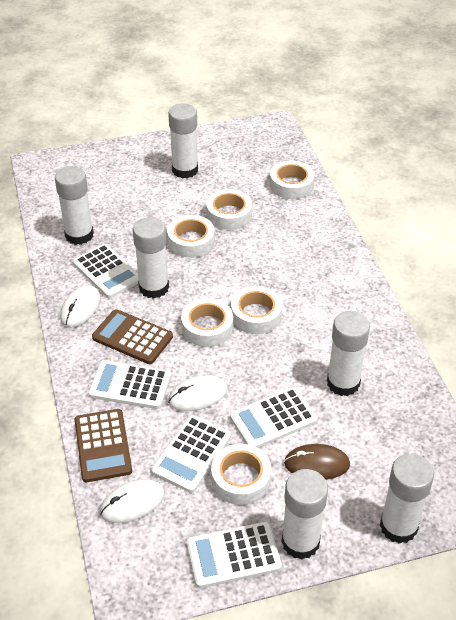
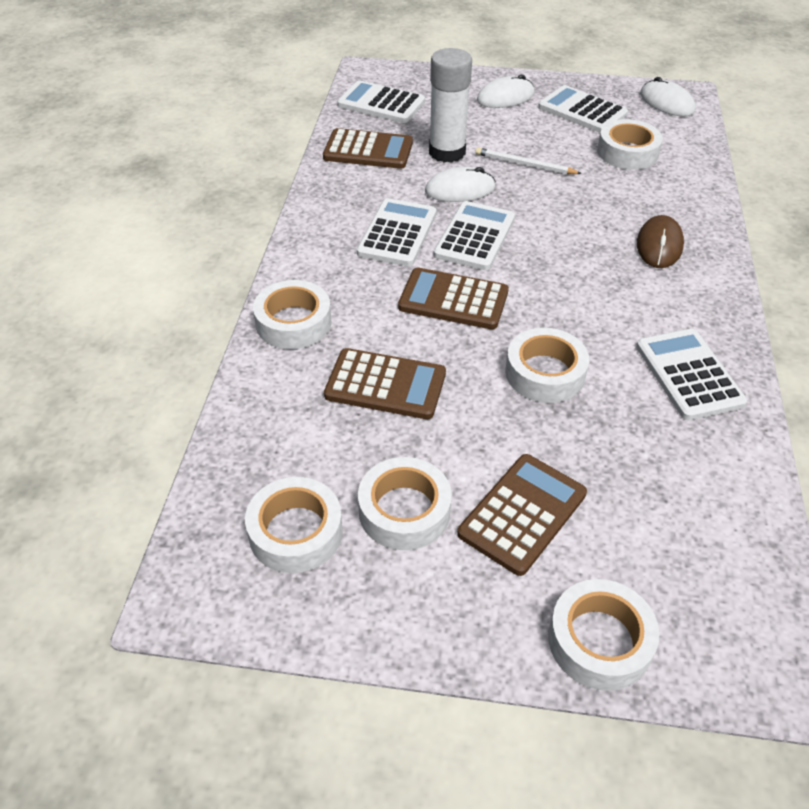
brown calculator: 2 -> 4
white glue stick: 6 -> 1
white pencil: 0 -> 1

